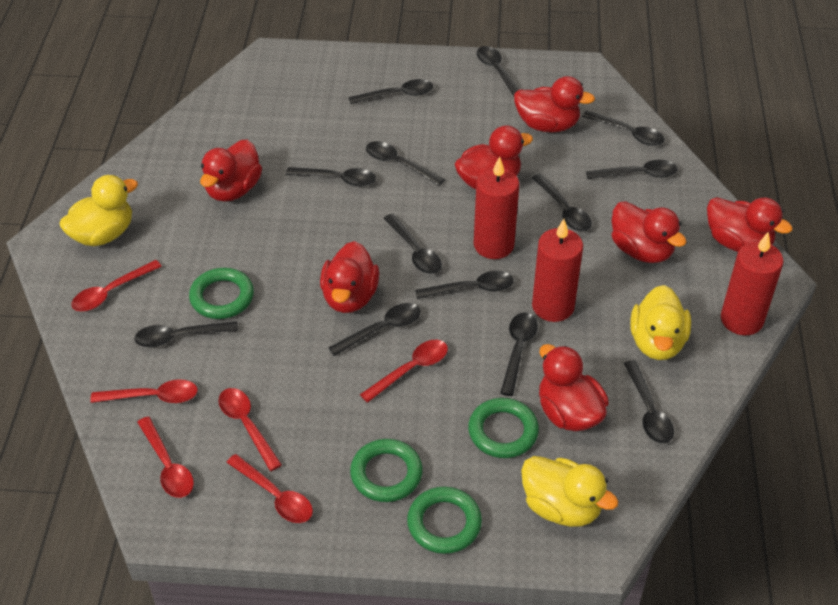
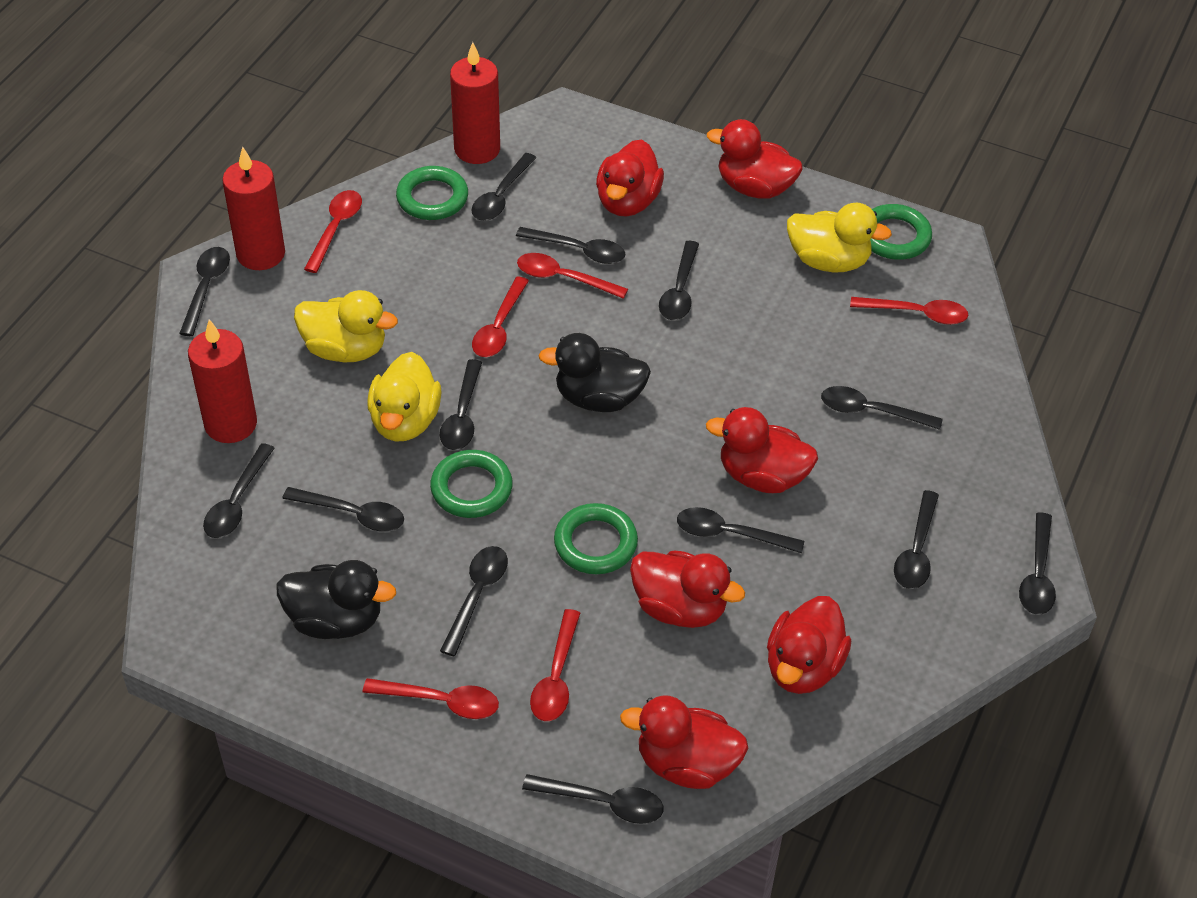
black duck: 0 -> 2
red duck: 7 -> 6

